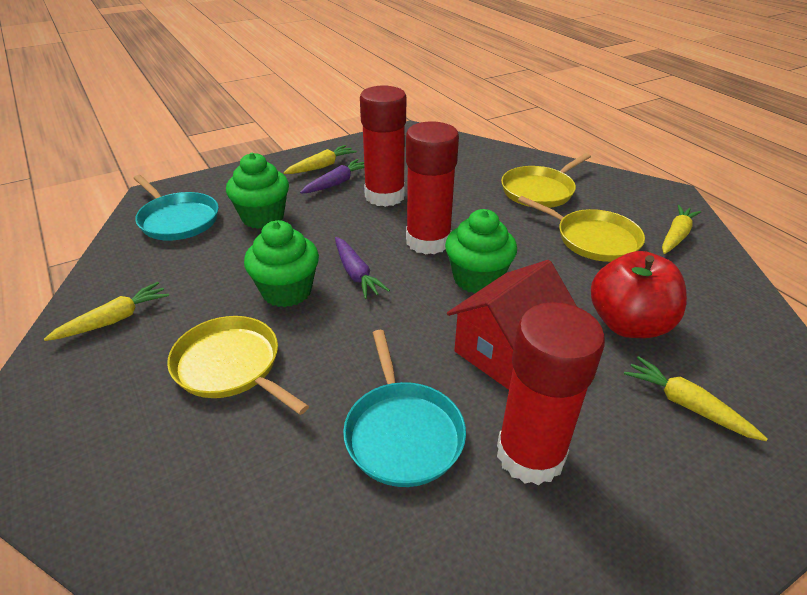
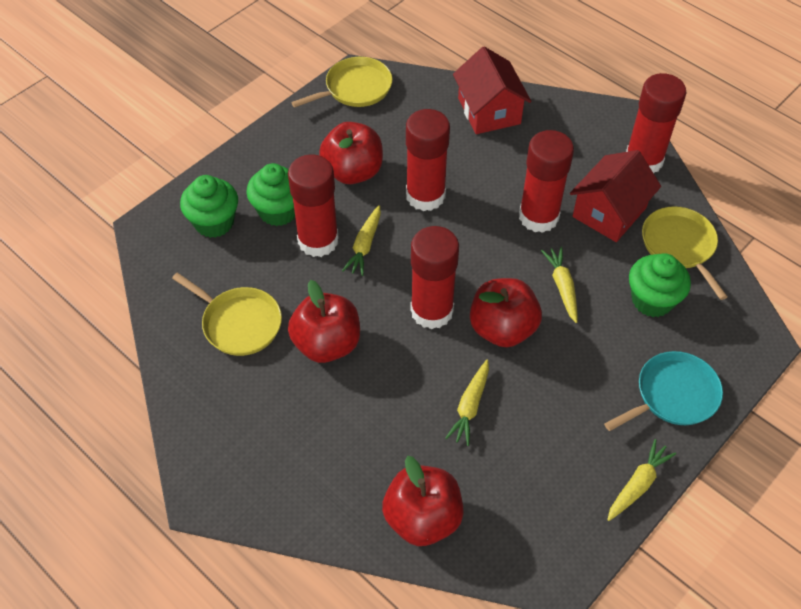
purple carrot: 2 -> 0
red apple: 1 -> 4
red glue stick: 3 -> 5
red house: 1 -> 2
turquoise pan: 2 -> 1

